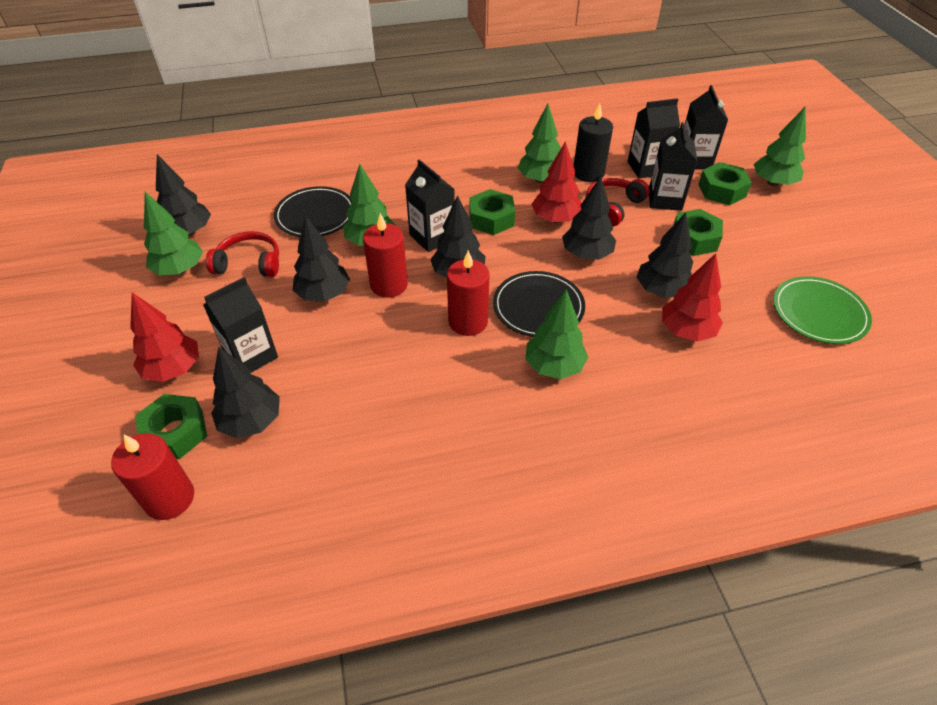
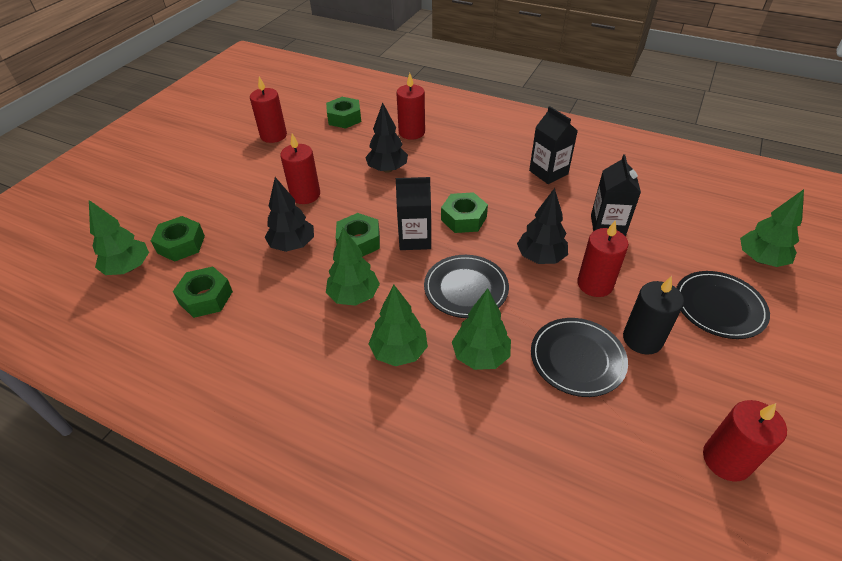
black carton: 5 -> 3
black plate: 2 -> 3
black tree: 6 -> 3
green nut: 4 -> 5
green plate: 1 -> 0
red candle: 3 -> 5
red headphones: 2 -> 0
red tree: 3 -> 0

